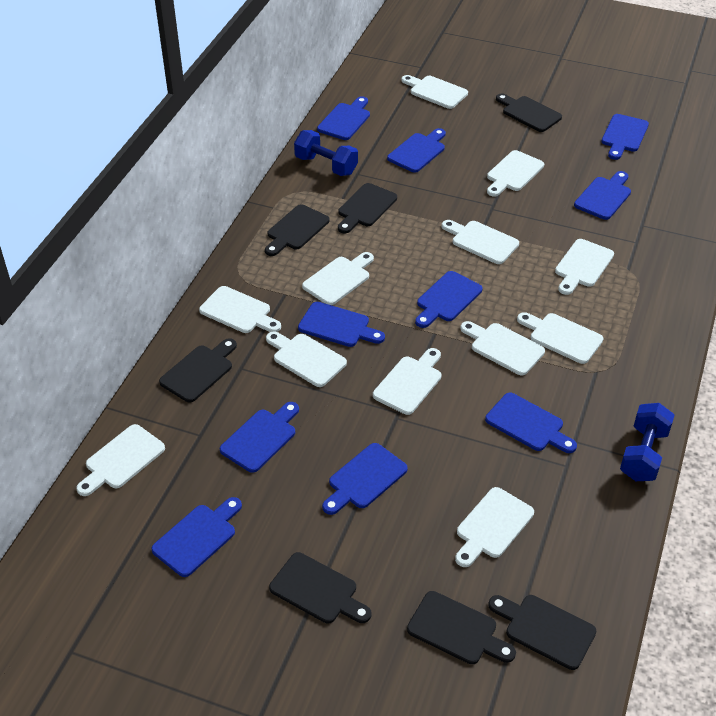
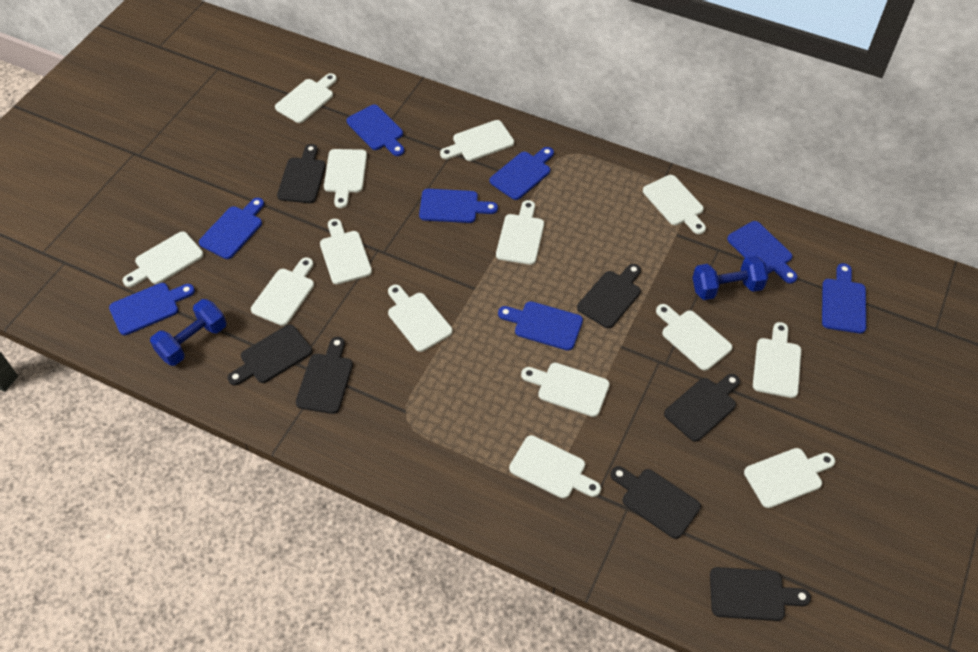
blue cutting board: 10 -> 8
white cutting board: 12 -> 14

